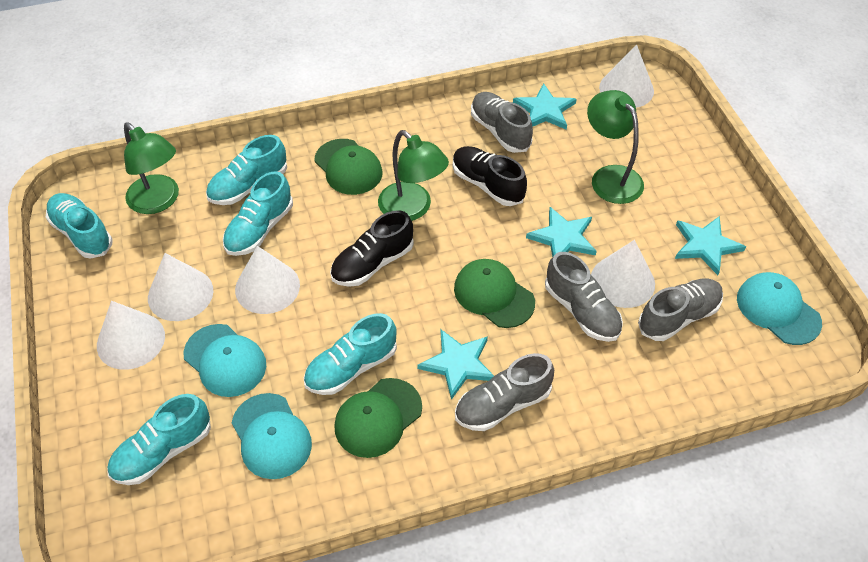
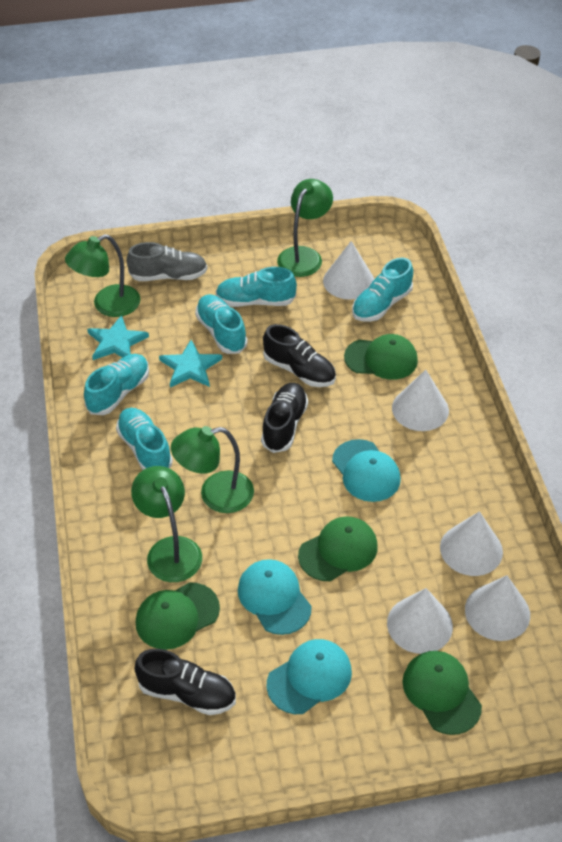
black shoe: 2 -> 3
green cap: 3 -> 4
green lamp: 3 -> 4
grey shoe: 4 -> 1
turquoise star: 4 -> 2

